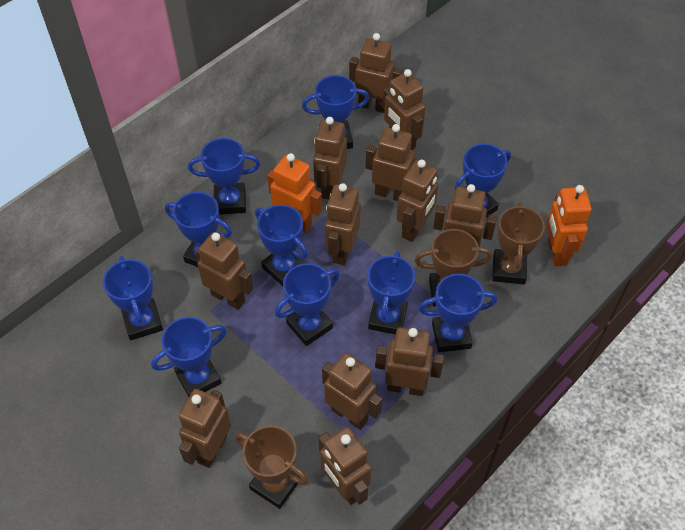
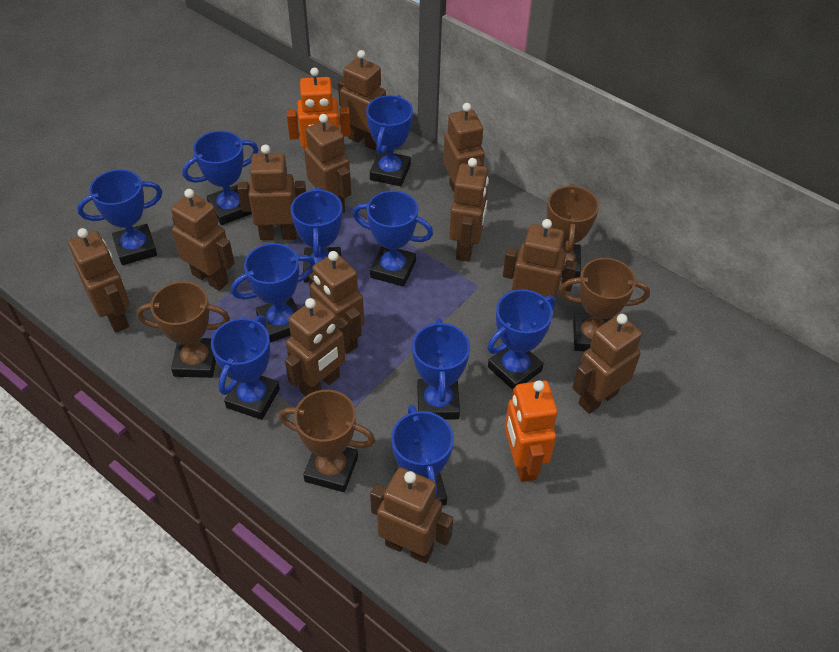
brown trophy: 3 -> 4

